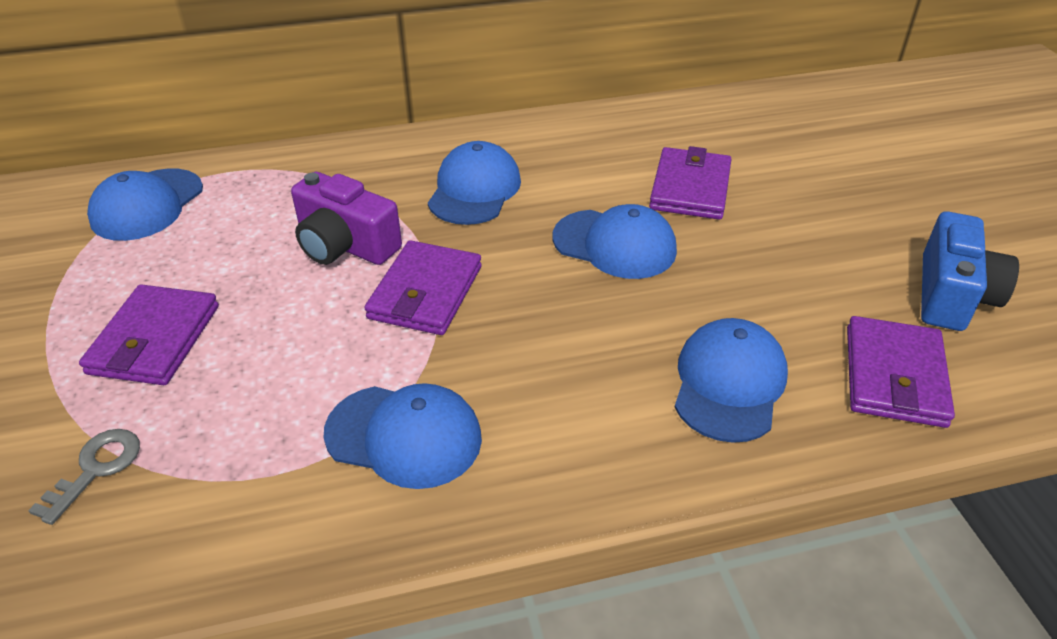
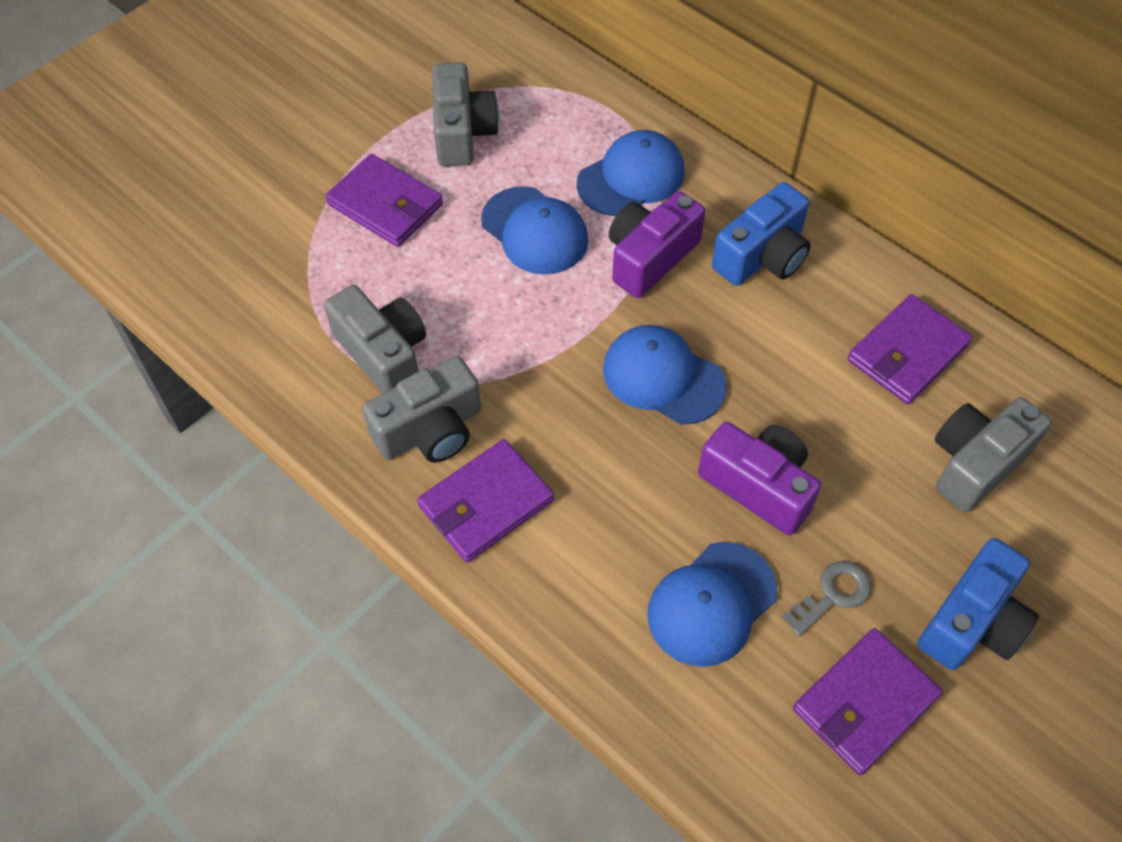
blue camera: 1 -> 2
blue cap: 5 -> 4
grey camera: 0 -> 4
purple camera: 1 -> 2

